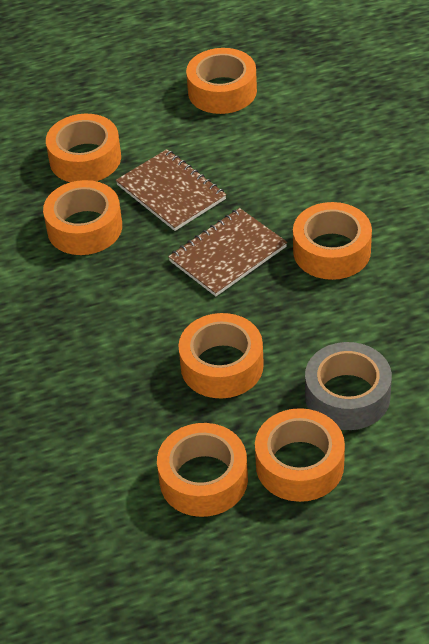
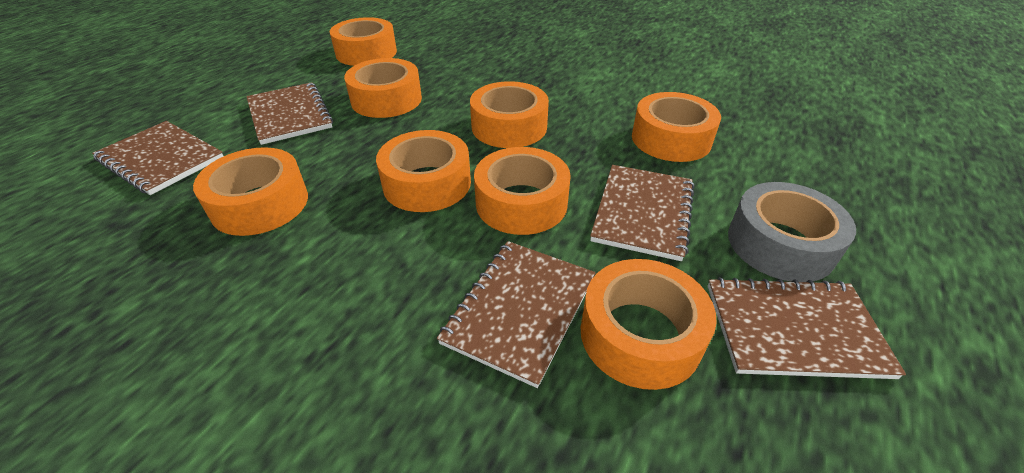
brown notebook: 2 -> 5
orange tape: 7 -> 8

